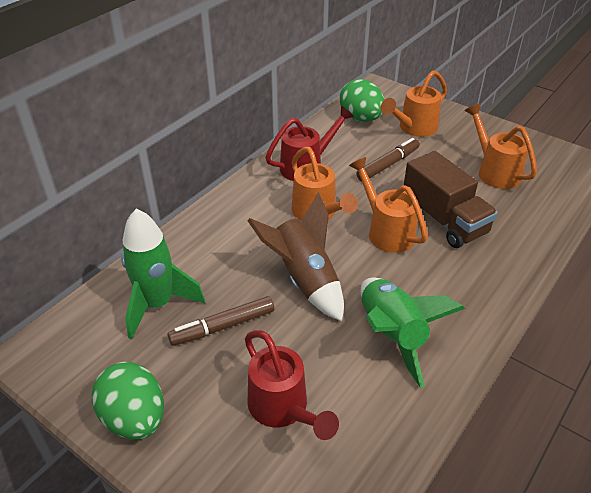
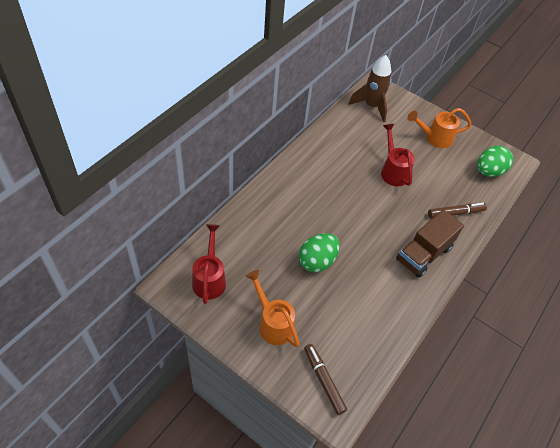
green rocket: 2 -> 0
orange watering can: 4 -> 2

